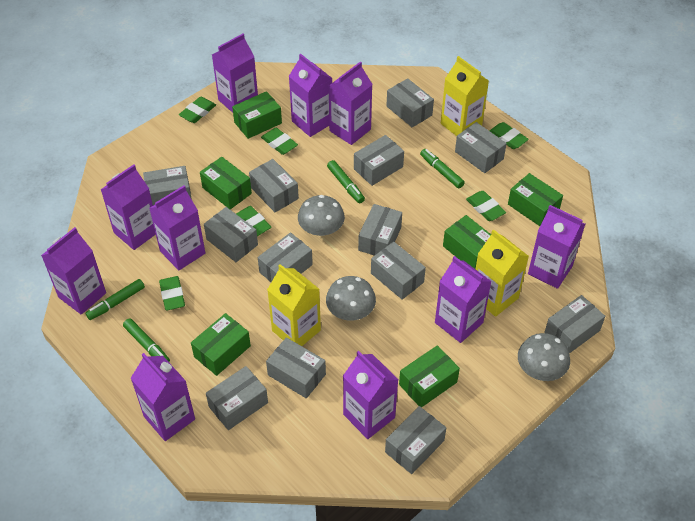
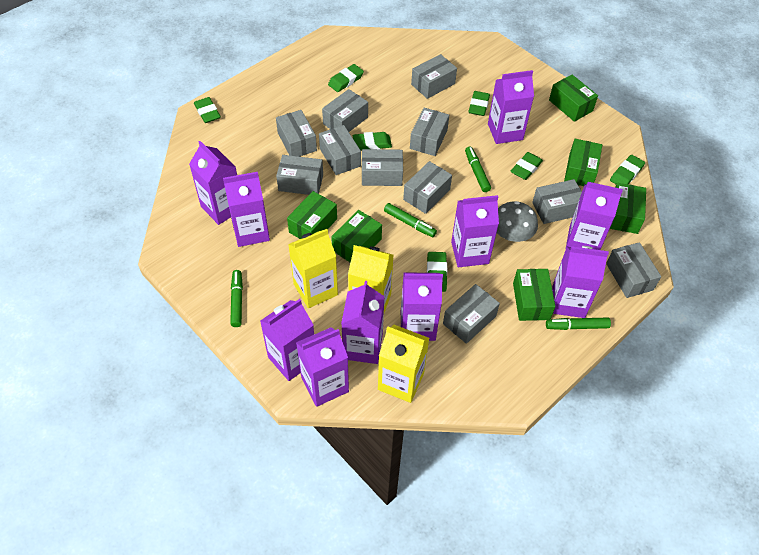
green eraser: 6 -> 7
grey box: 13 -> 11
grey mushroom: 3 -> 1

